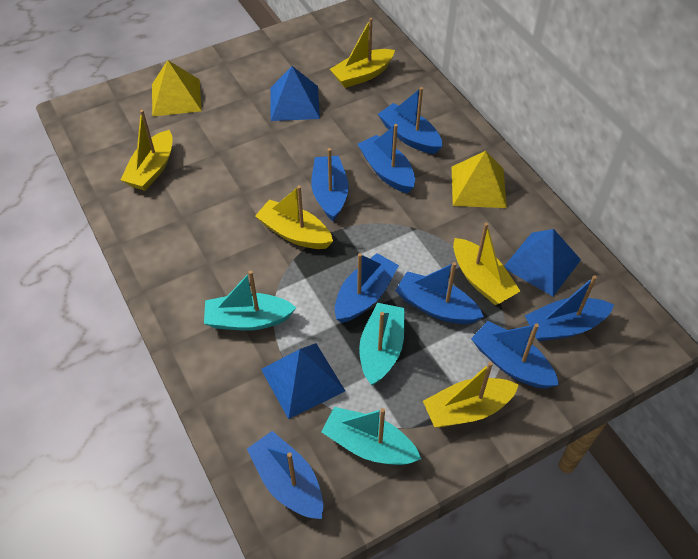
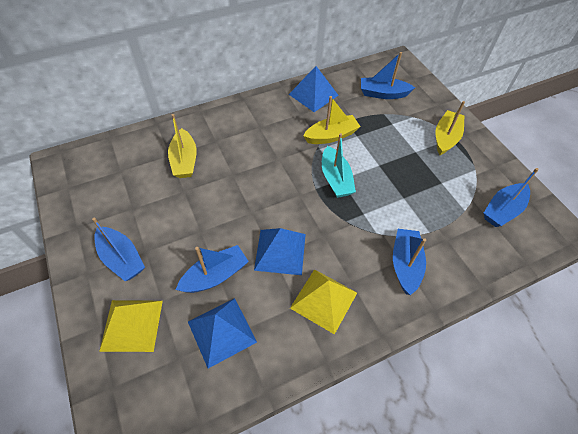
blue boat: 8 -> 5
turquoise boat: 3 -> 1
yellow boat: 5 -> 3

